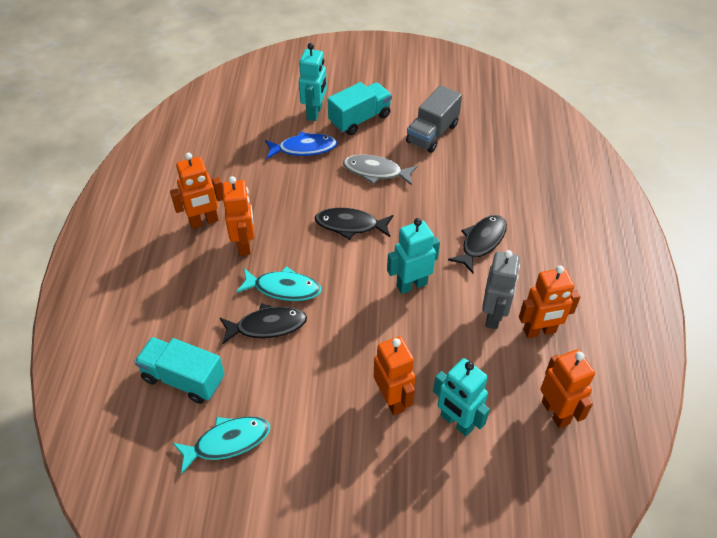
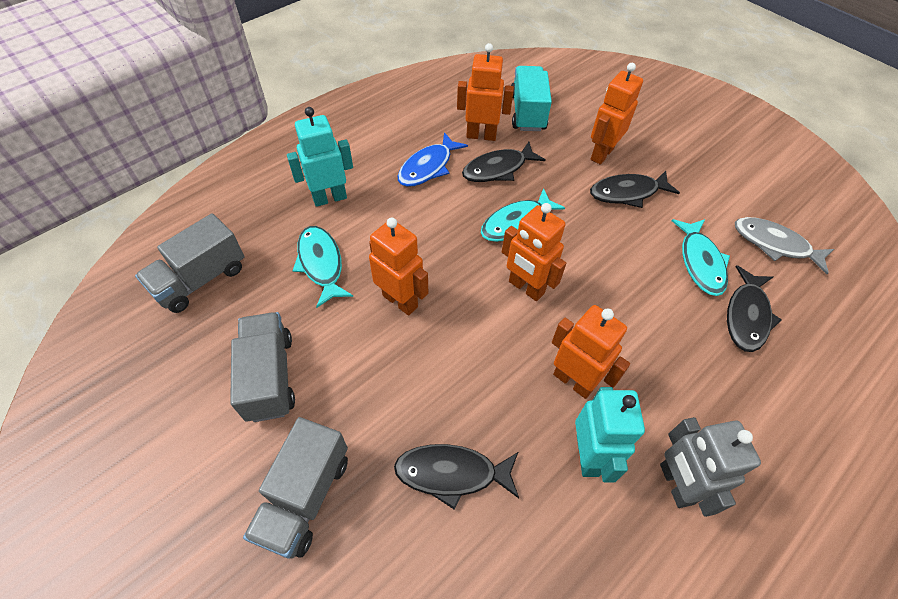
black fish: 3 -> 4
grey truck: 1 -> 3
turquoise fish: 2 -> 3
turquoise robot: 3 -> 2
turquoise truck: 2 -> 1

